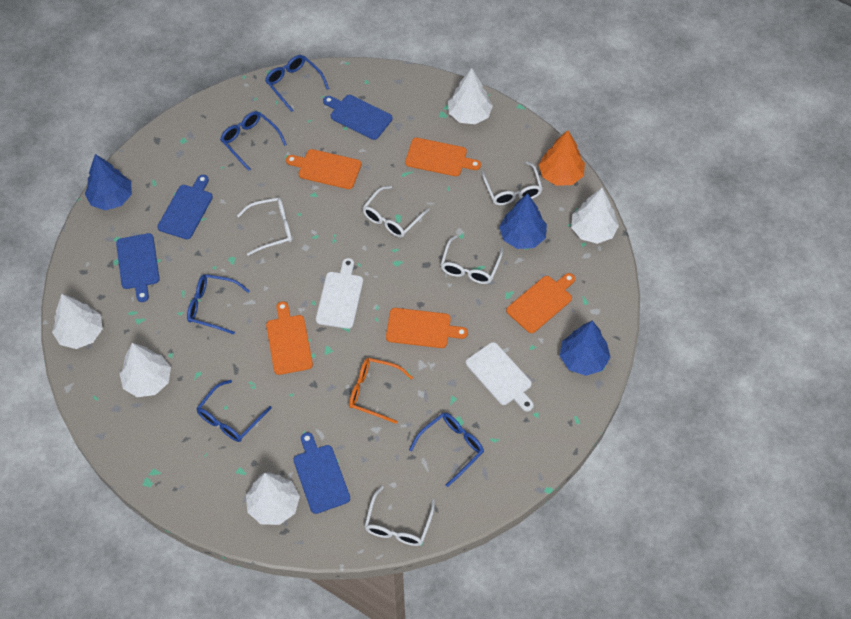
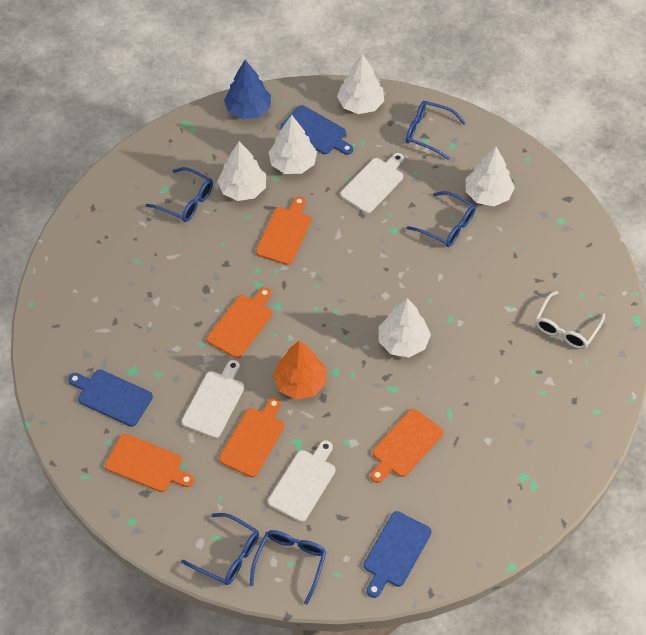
blue cutting board: 4 -> 3
blue tree: 3 -> 1
orange glasses: 1 -> 0
white cutting board: 2 -> 3
white glasses: 5 -> 1

